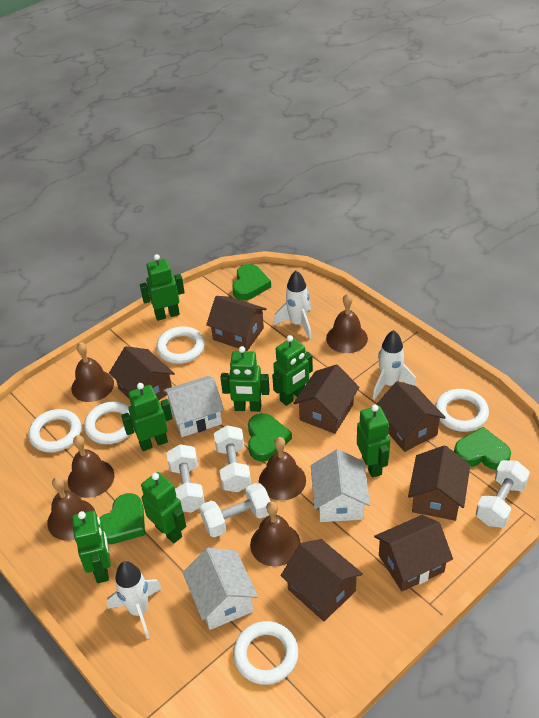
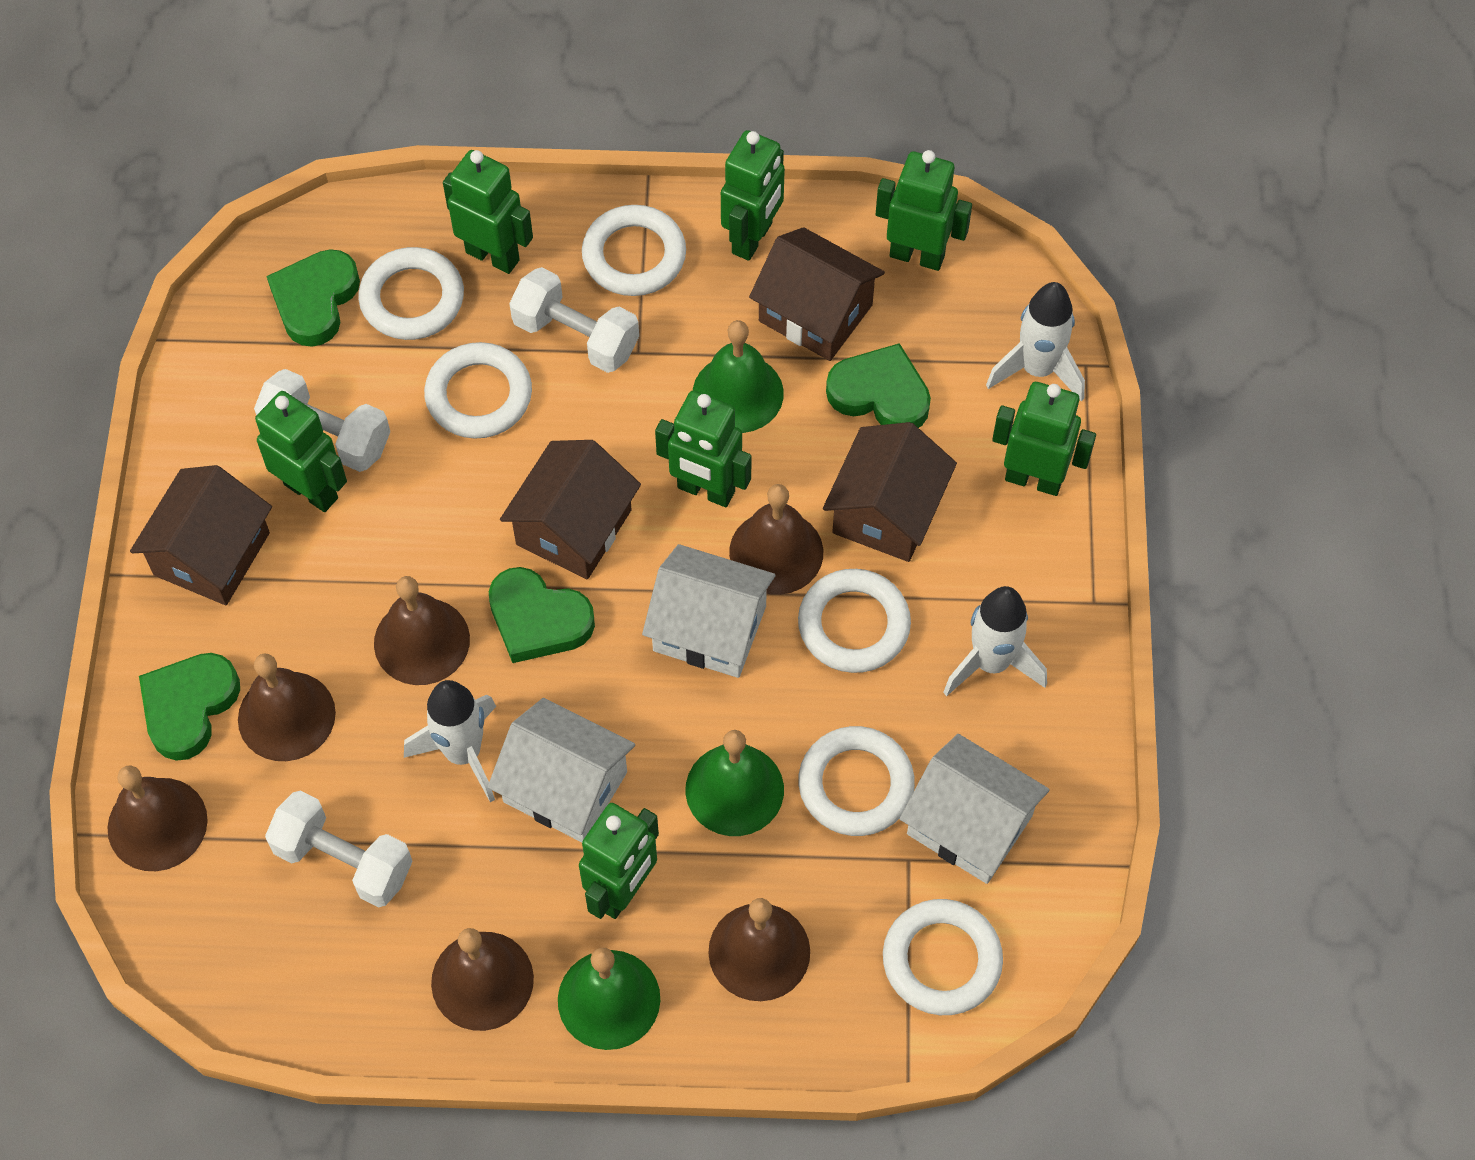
brown house: 7 -> 4
green bell: 0 -> 3
white dumbbell: 4 -> 3
white ring: 5 -> 6

